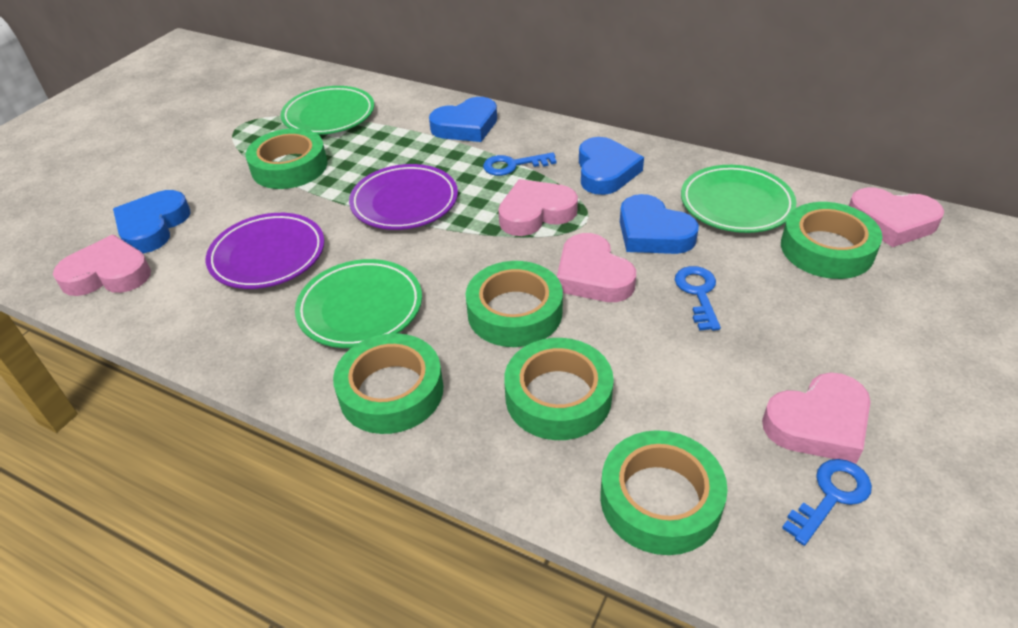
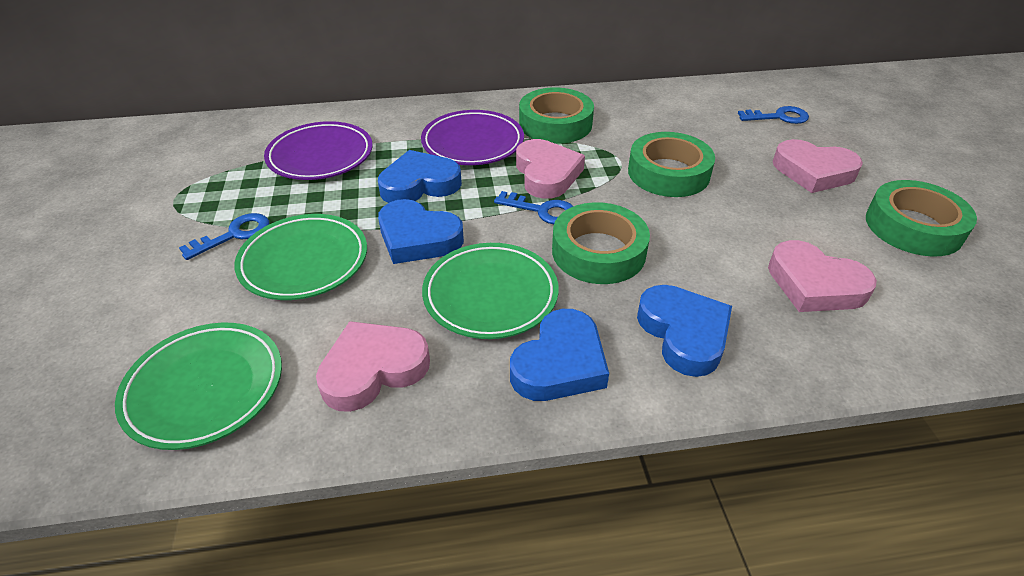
green tape: 6 -> 4
pink heart: 5 -> 4

